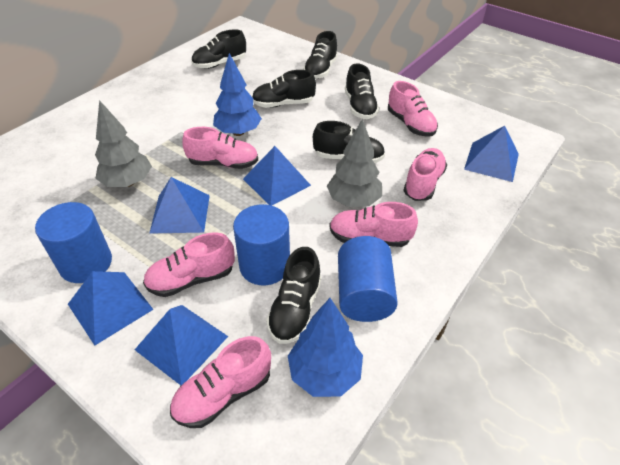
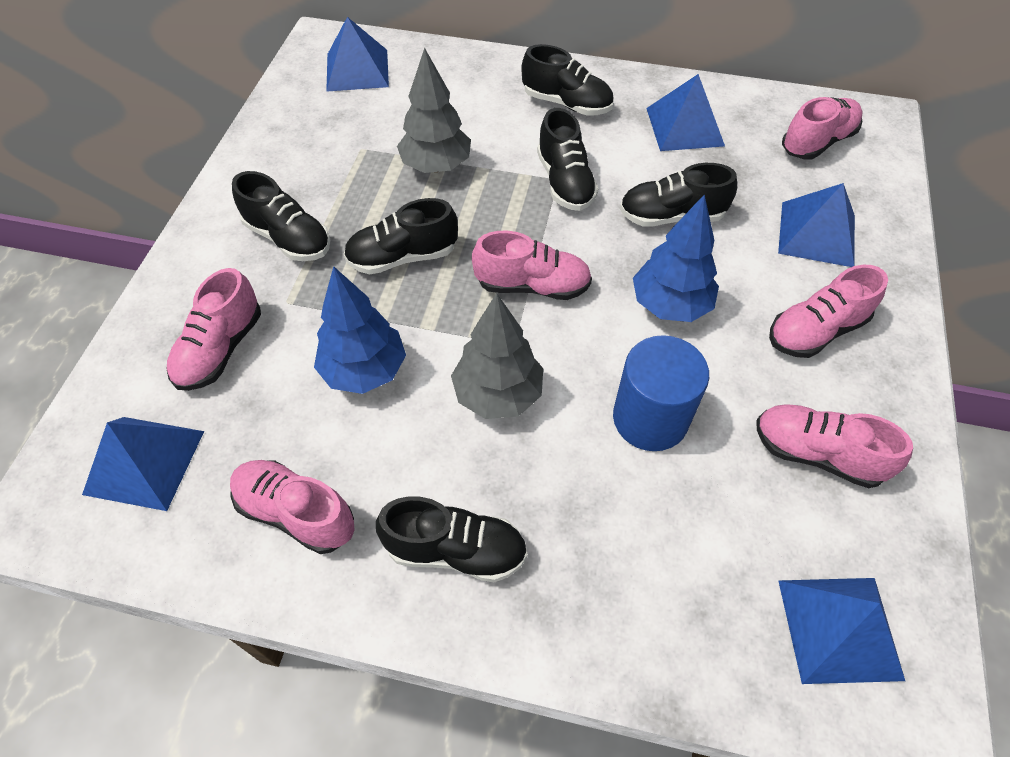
blue cylinder: 3 -> 1

